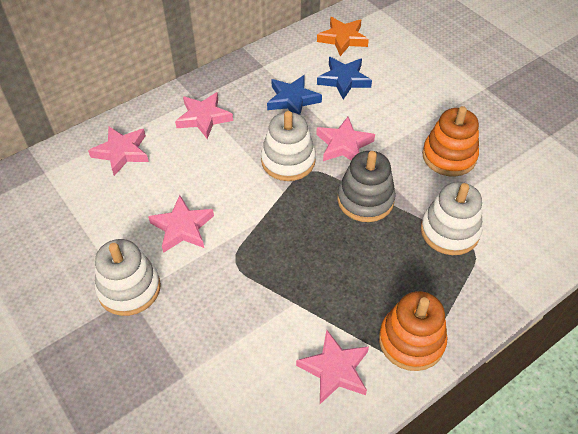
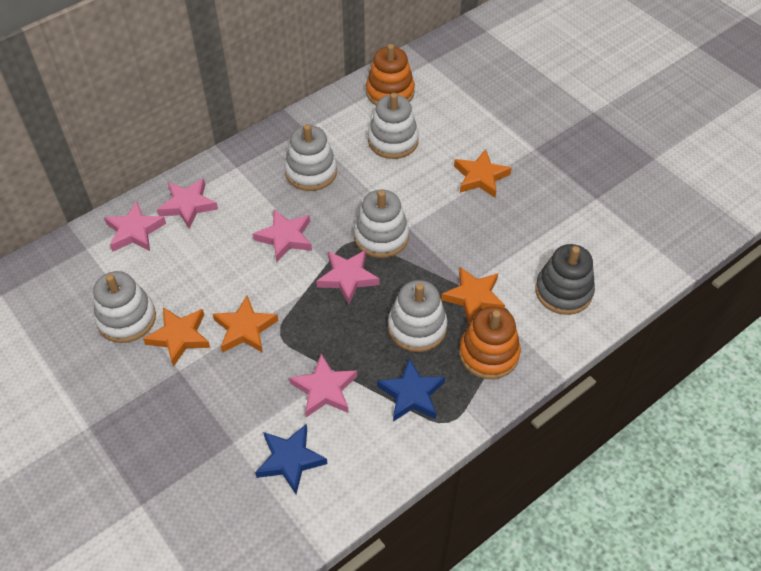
orange star: 1 -> 4
white stacking toy: 3 -> 5

